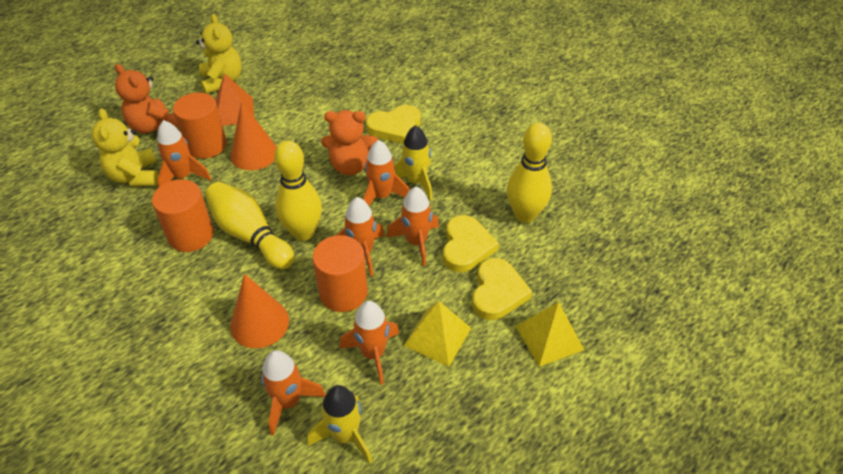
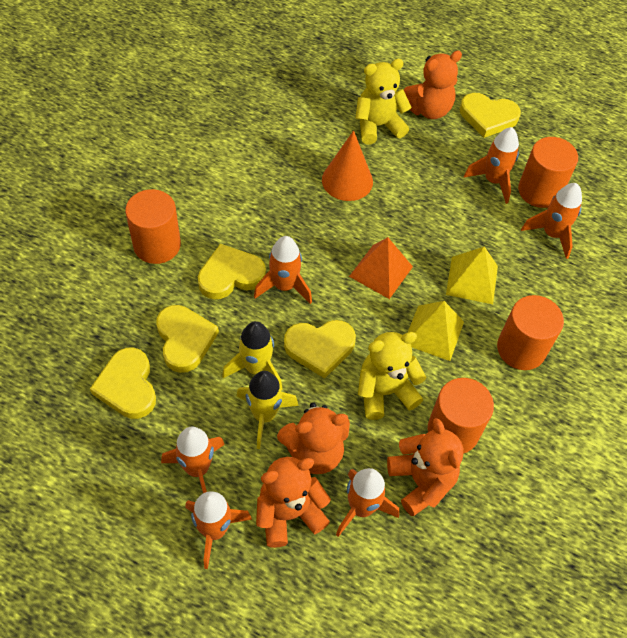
orange cone: 2 -> 1
orange cylinder: 3 -> 4
orange teddy bear: 2 -> 4
yellow bowling pin: 3 -> 0
yellow heart: 3 -> 5

